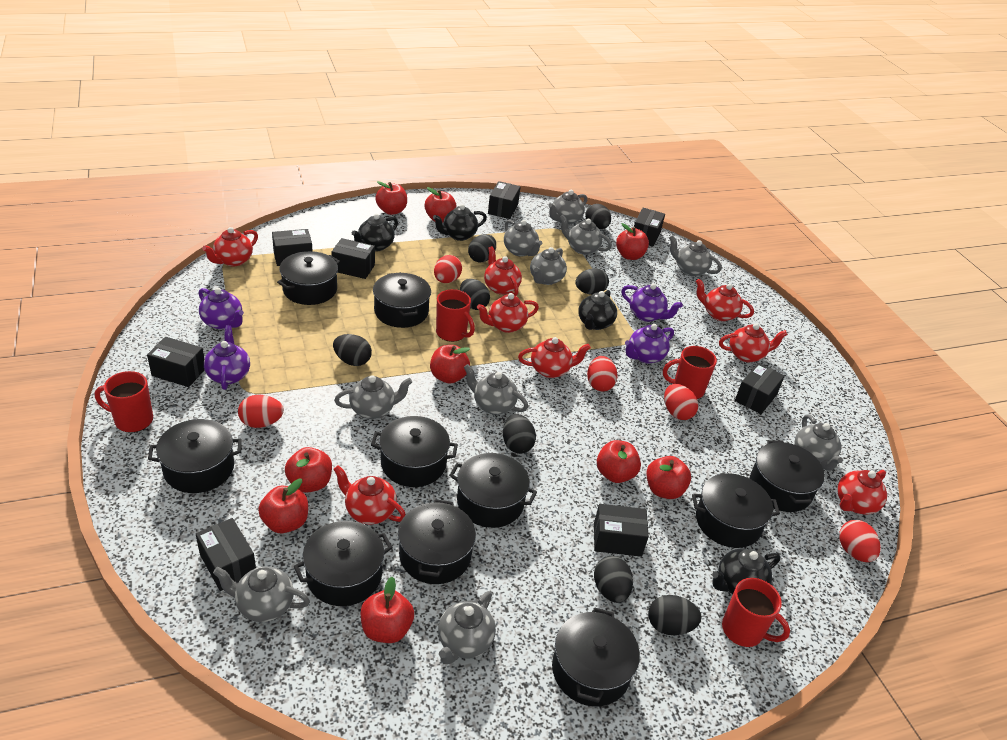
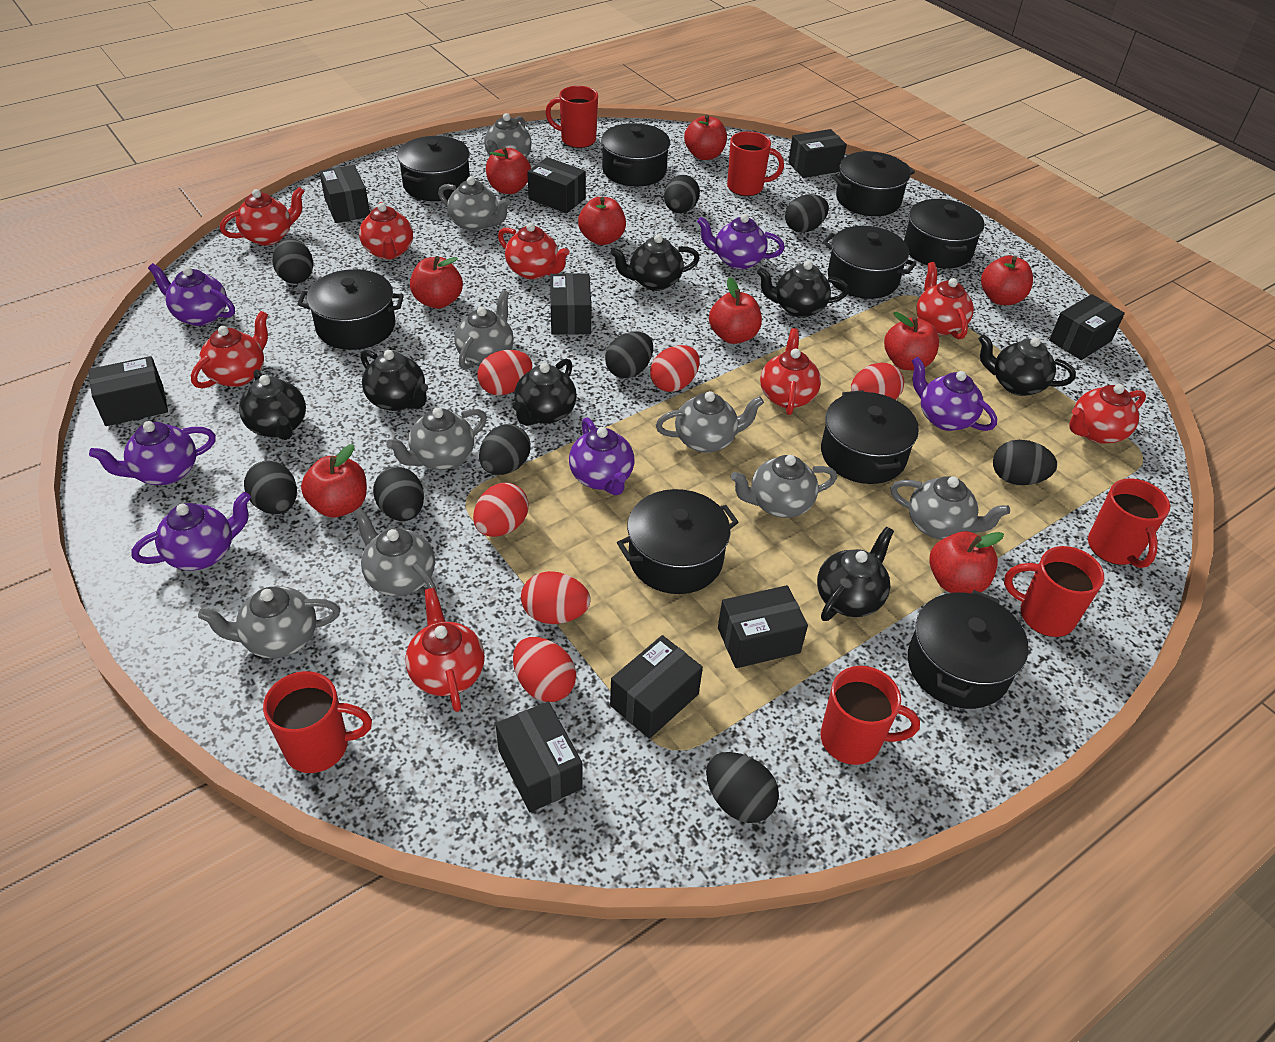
black box: 8 -> 9
black egg: 8 -> 9
black pot: 10 -> 9
black teapot: 4 -> 7
grey teapot: 10 -> 9
purple teapot: 4 -> 6
red egg: 5 -> 6
red mug: 4 -> 6

